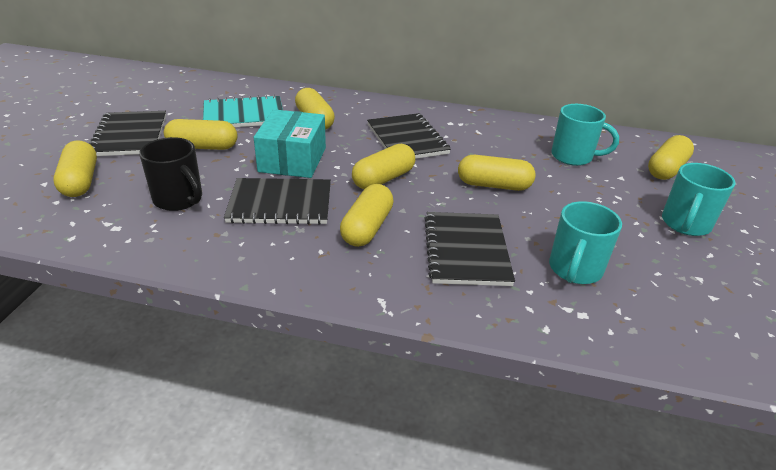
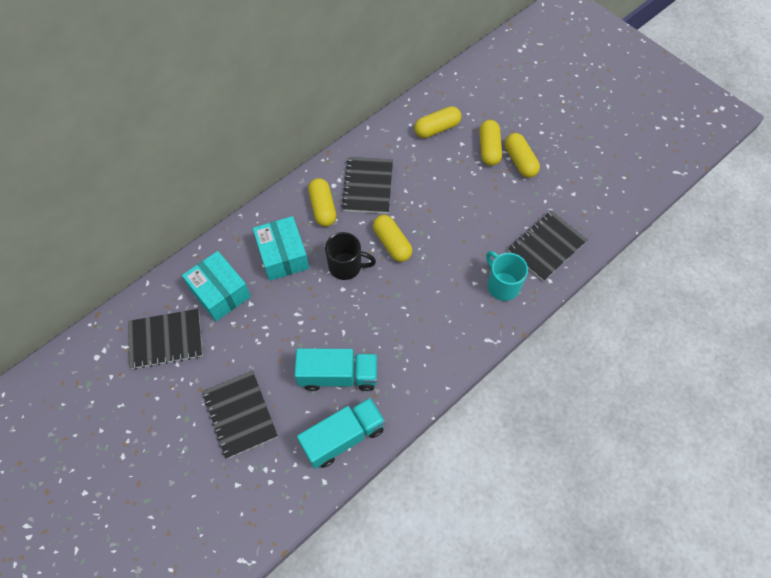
turquoise box: 1 -> 2
turquoise mug: 3 -> 1
turquoise notebook: 1 -> 0
turquoise truck: 0 -> 2
yellow capsule: 7 -> 5

